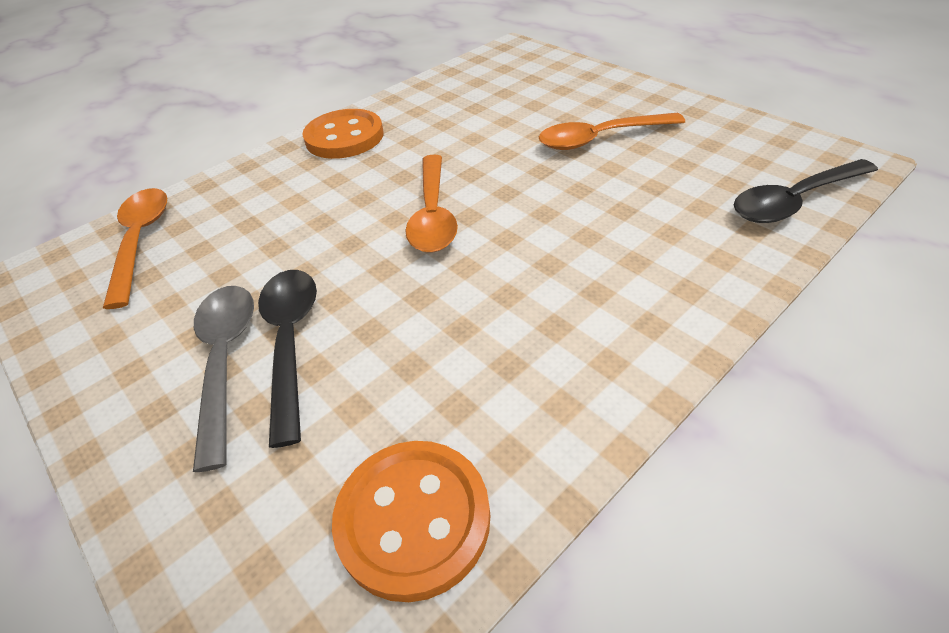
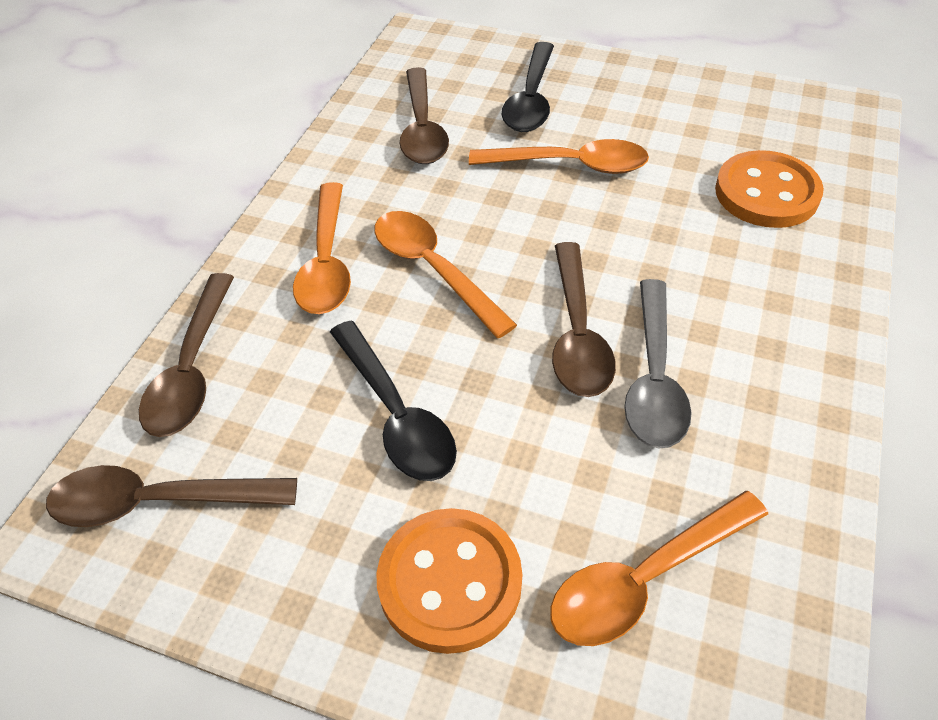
brown spoon: 0 -> 4
orange spoon: 3 -> 4

